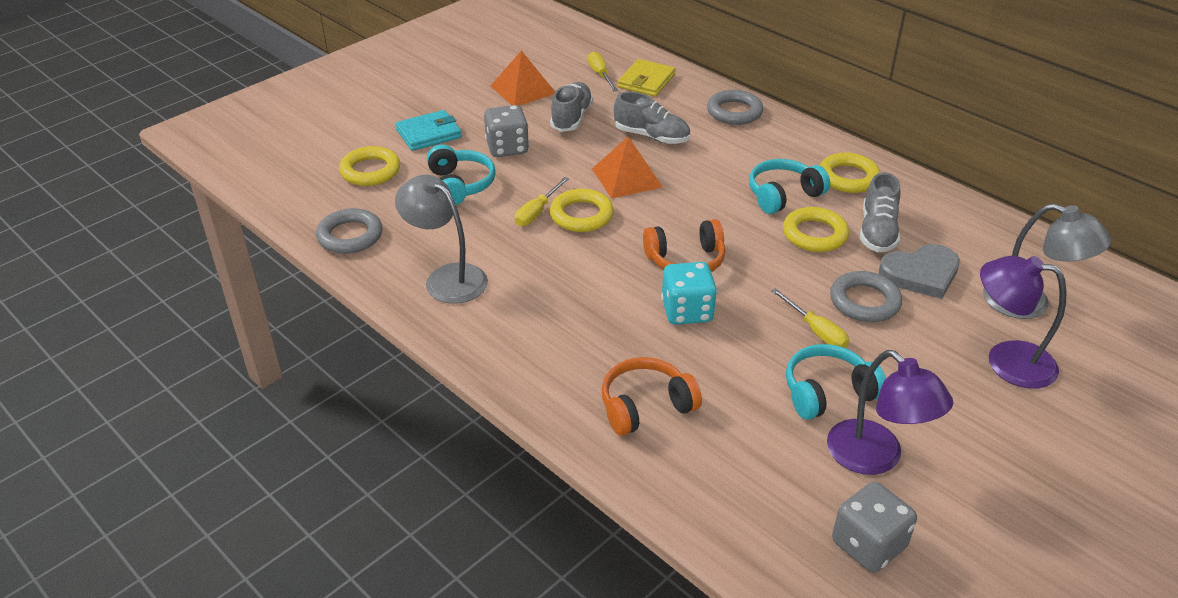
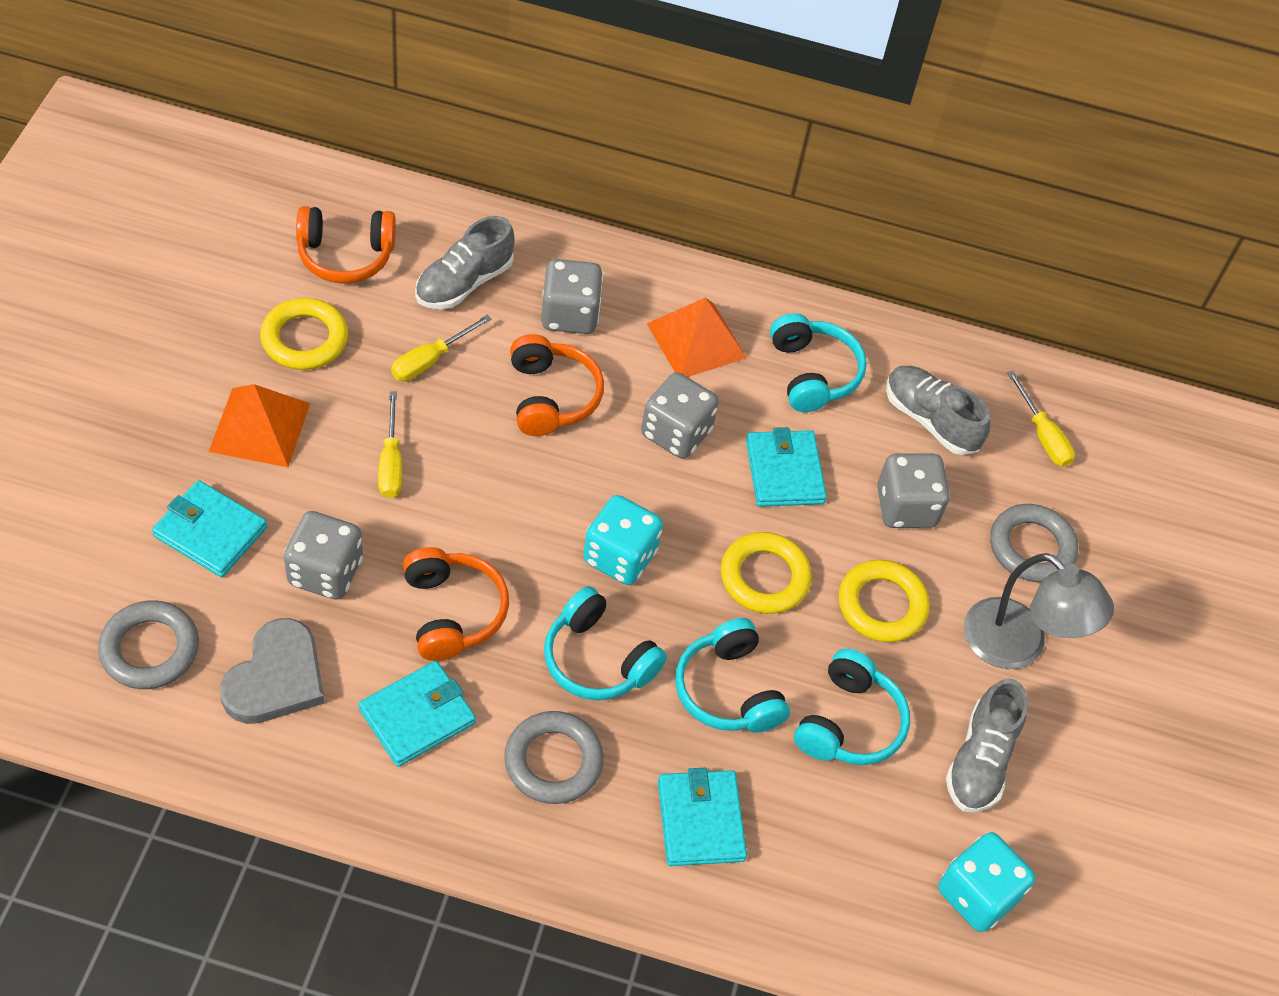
grey dice: 2 -> 4
grey lamp: 2 -> 1
orange headphones: 2 -> 3
purple lamp: 2 -> 0
turquoise dice: 1 -> 2
turquoise headphones: 3 -> 4
turquoise wallet: 1 -> 4
yellow ring: 4 -> 3
yellow wallet: 1 -> 0

